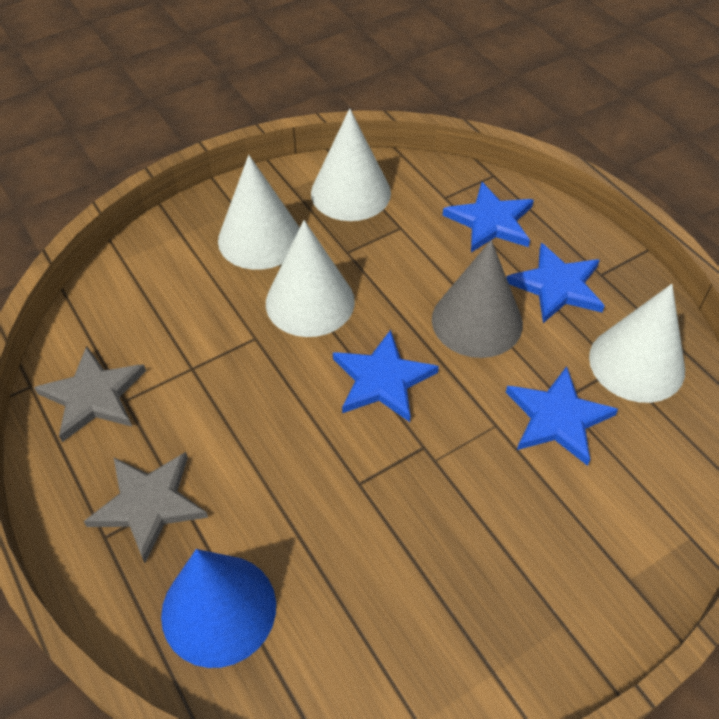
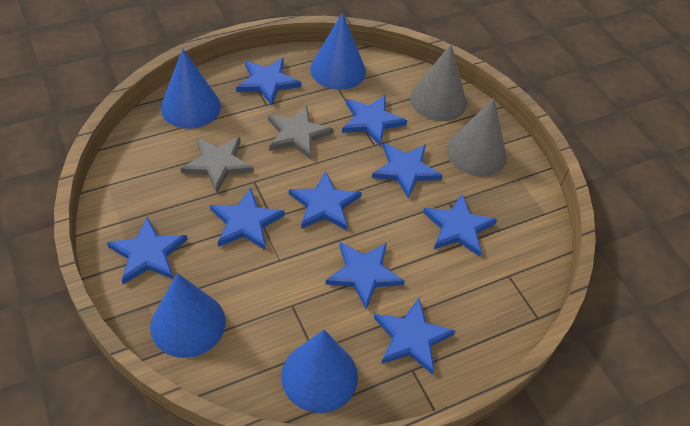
blue cone: 1 -> 4
blue star: 4 -> 9
grey cone: 1 -> 2
white cone: 4 -> 0

